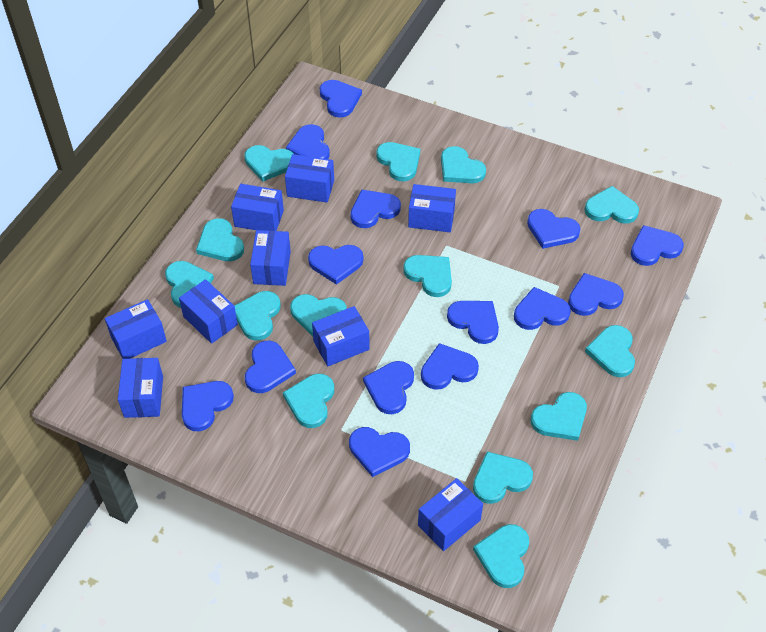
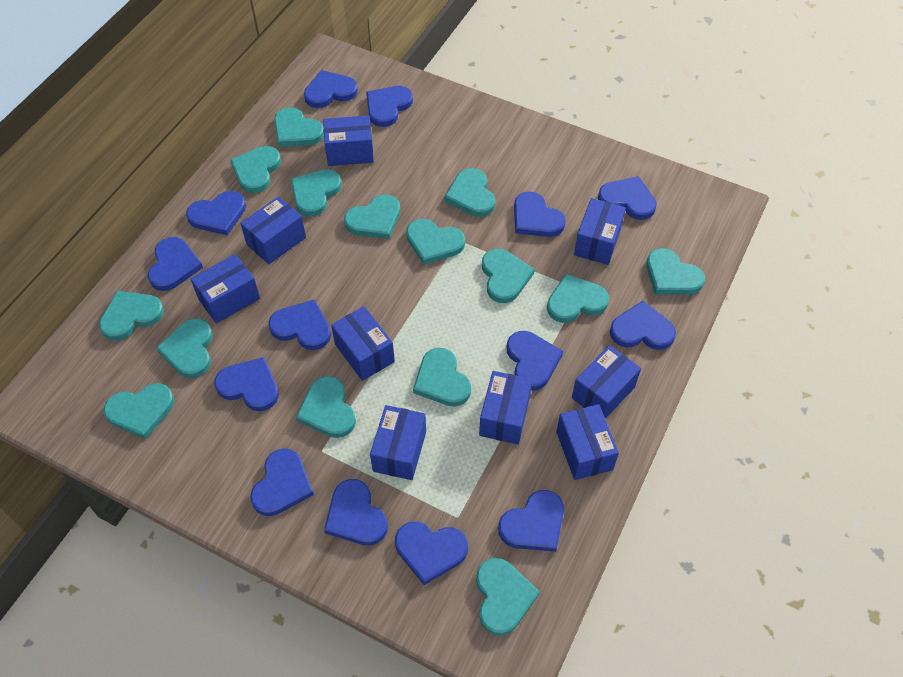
turquoise heart: 14 -> 15

